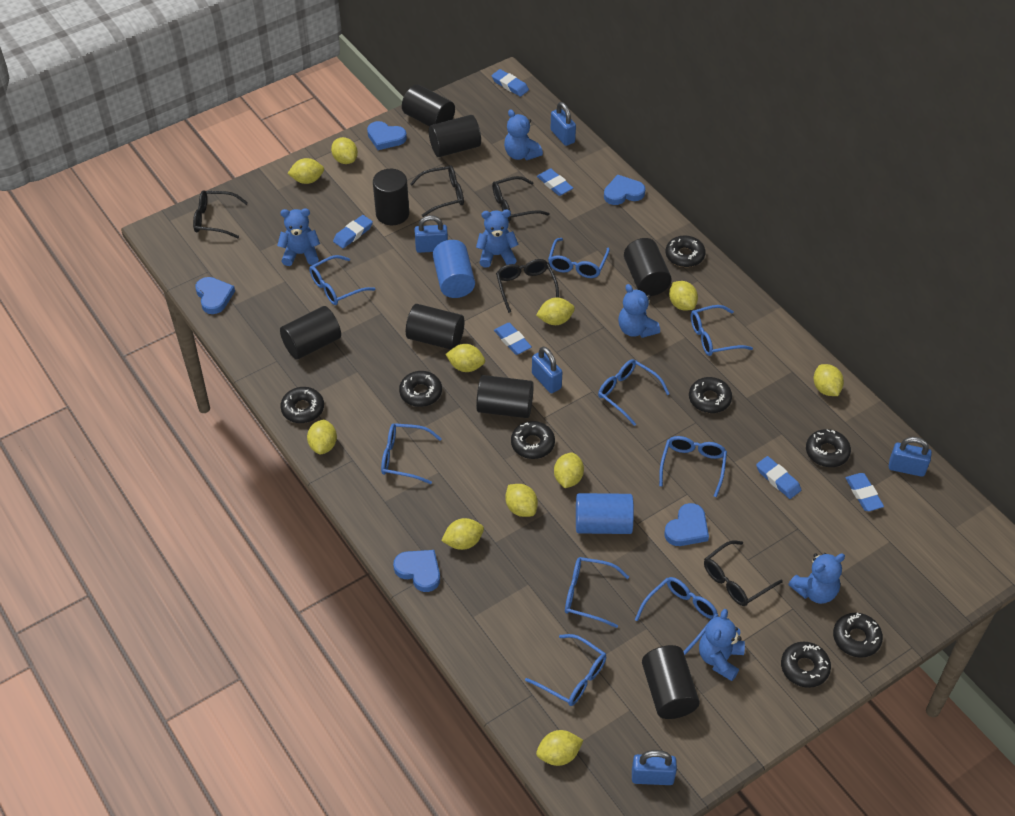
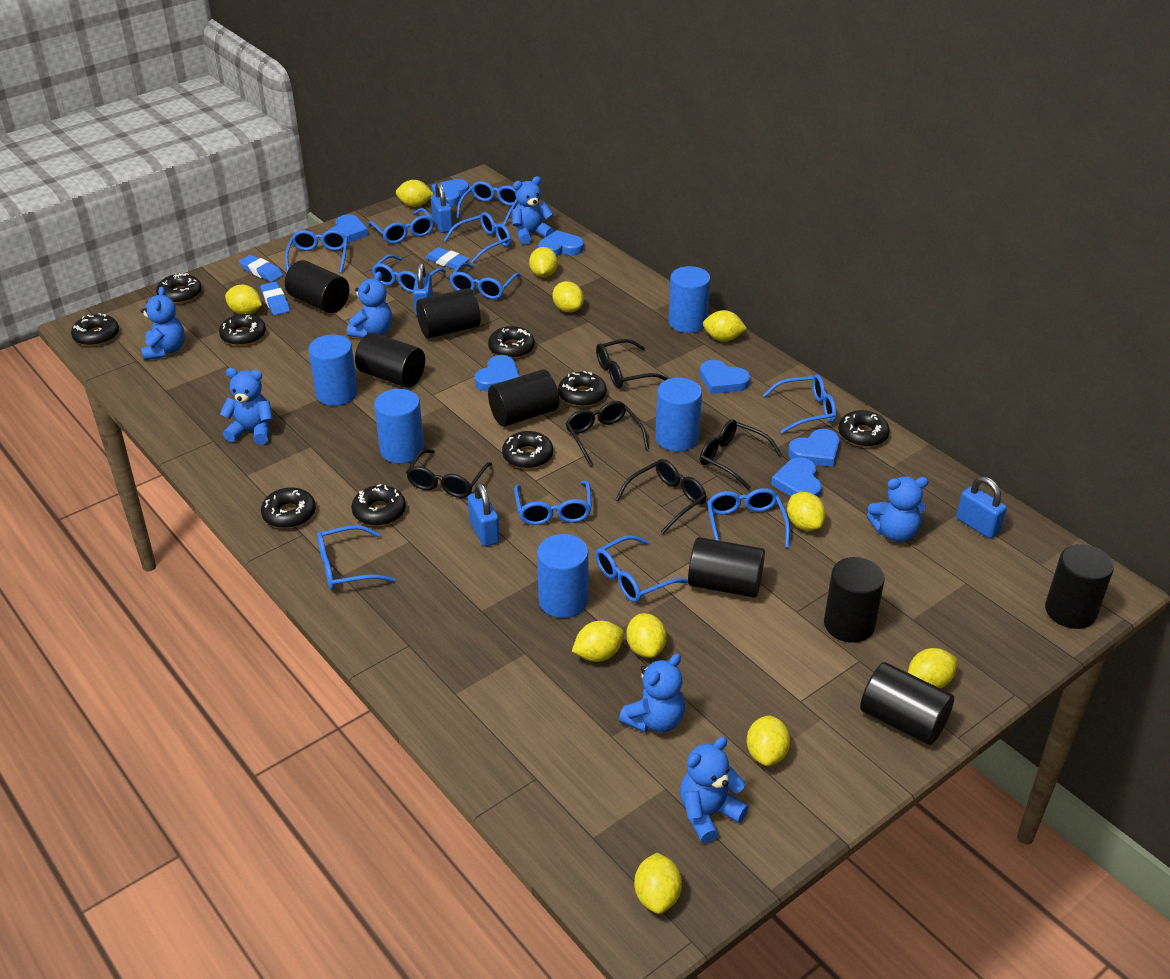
black donut: 8 -> 9
blue cylinder: 2 -> 5
blue eraser: 6 -> 3
blue glasses: 9 -> 11
blue heart: 5 -> 7
blue padlock: 5 -> 4
blue teddy bear: 6 -> 7

